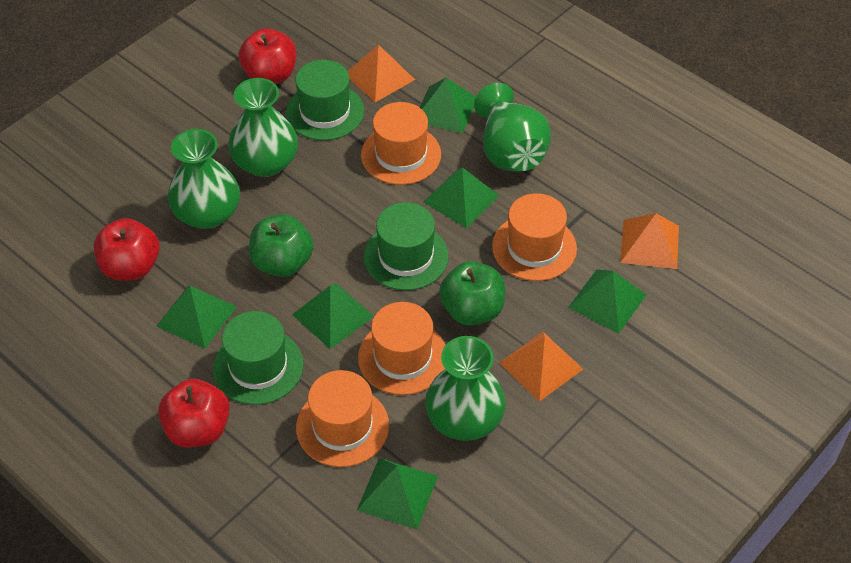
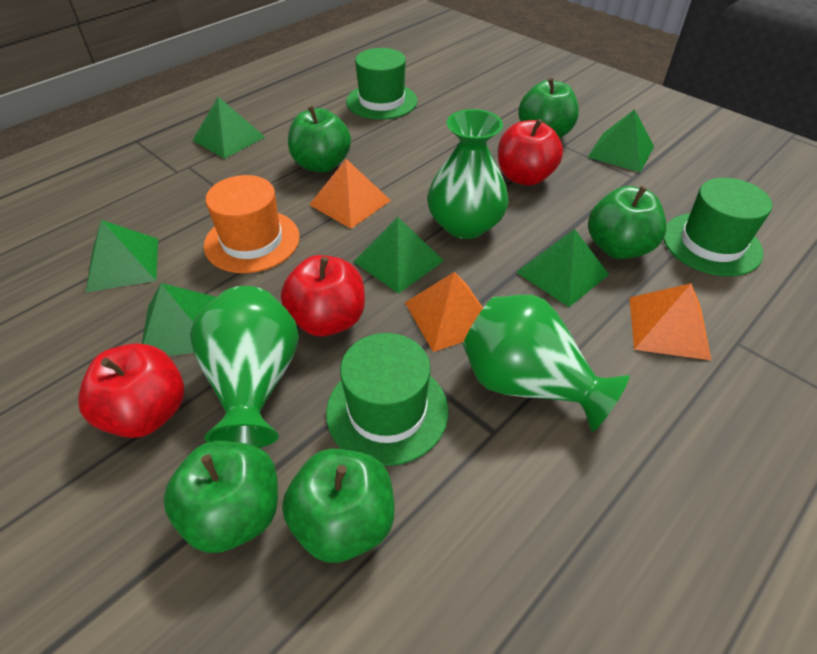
green apple: 2 -> 5
green vase: 4 -> 3
orange hat: 4 -> 1

